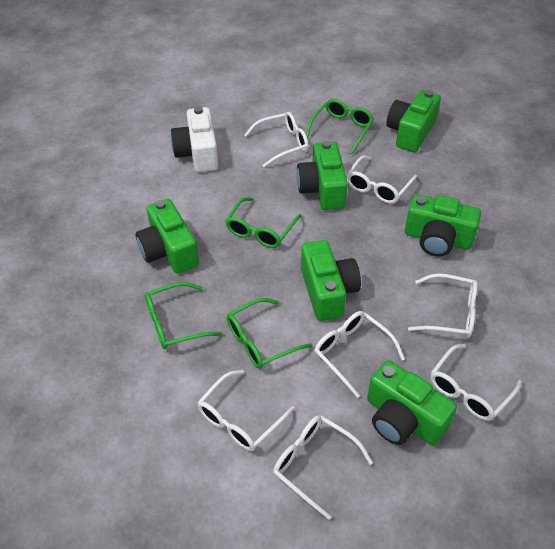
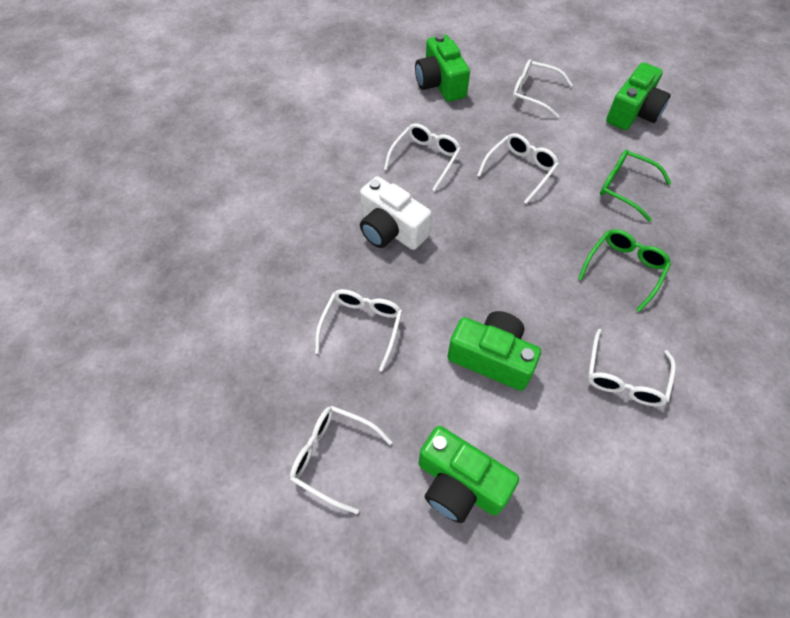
green camera: 6 -> 4
green glasses: 4 -> 2
white glasses: 7 -> 6

